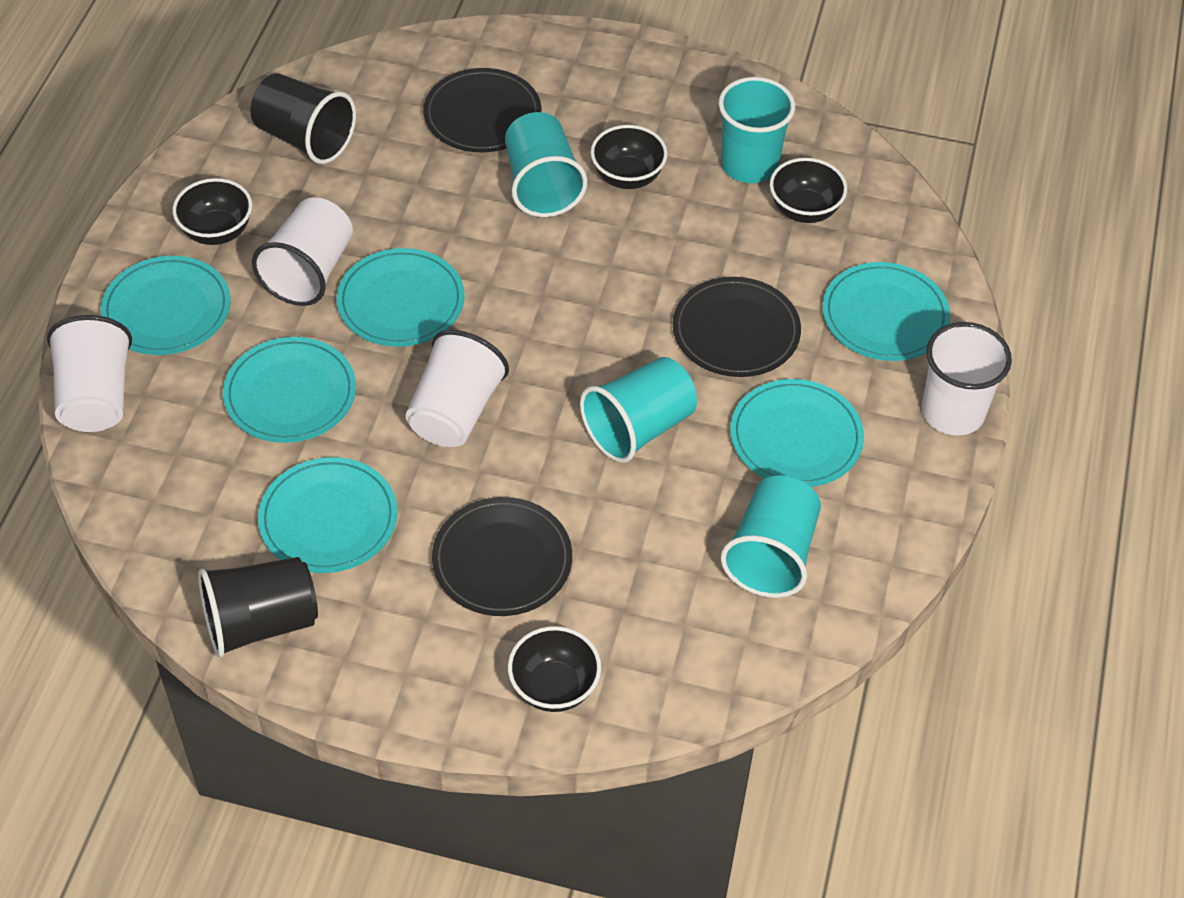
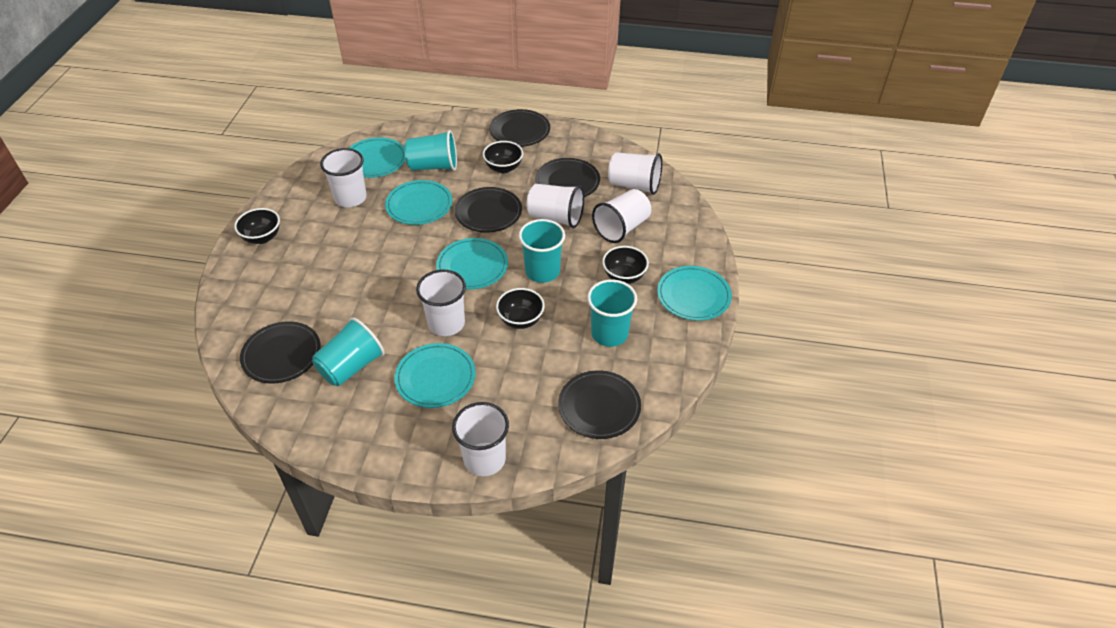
black cup: 2 -> 0
black plate: 3 -> 5
turquoise plate: 6 -> 5
white cup: 4 -> 6

